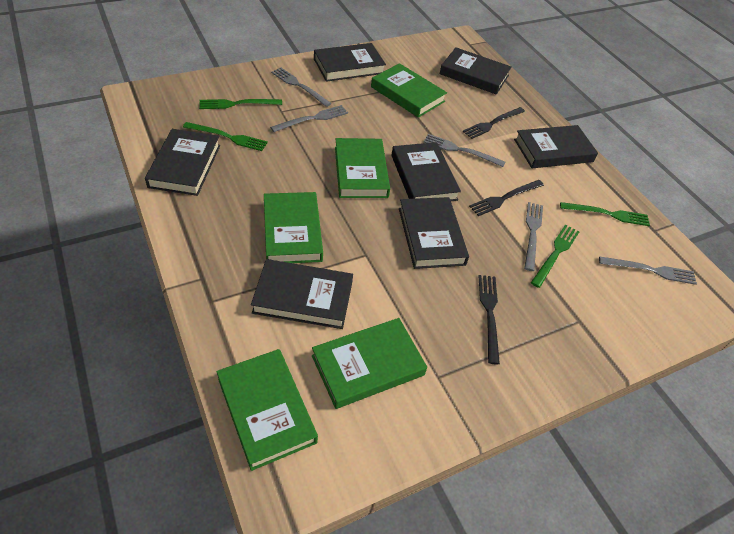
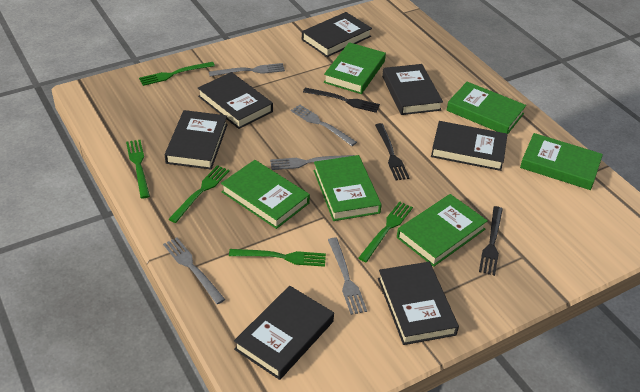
green book: 5 -> 6
green fork: 4 -> 5

